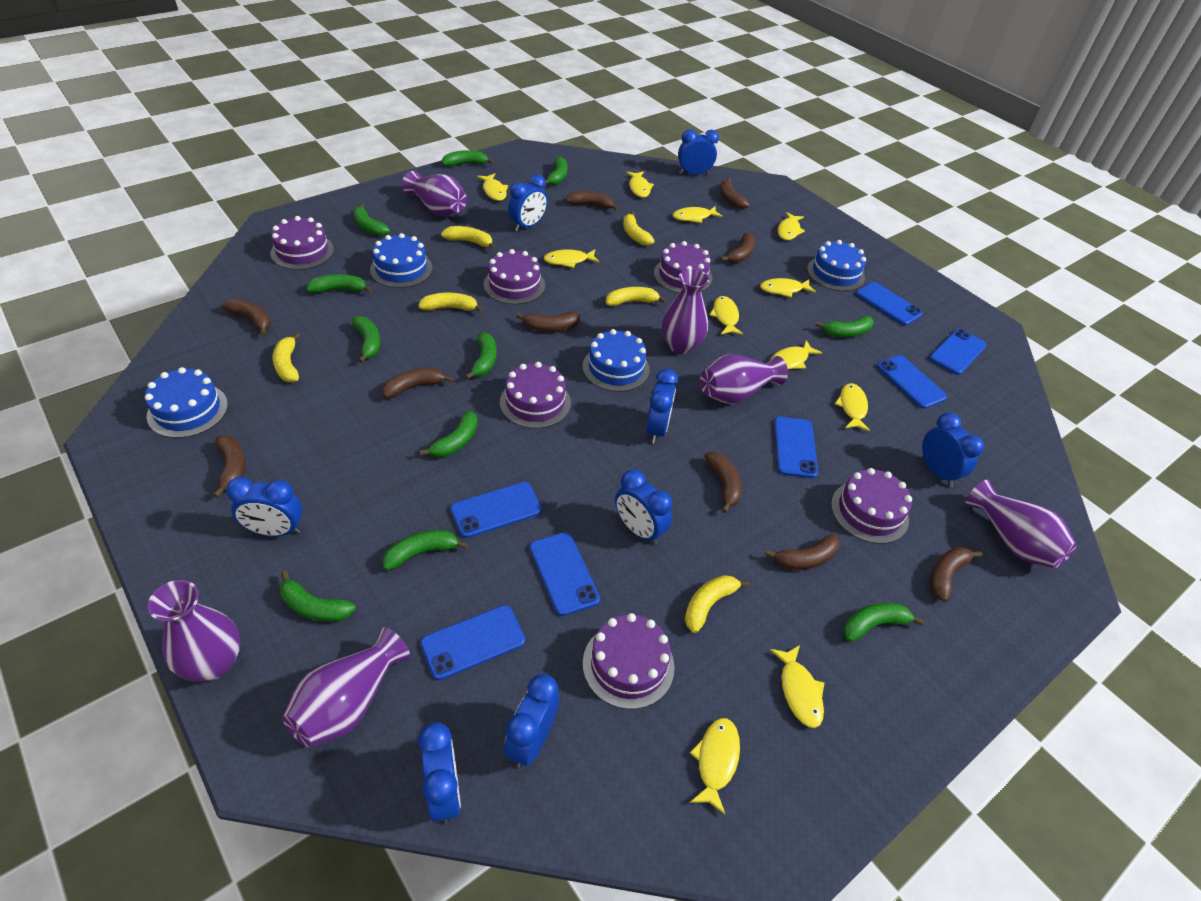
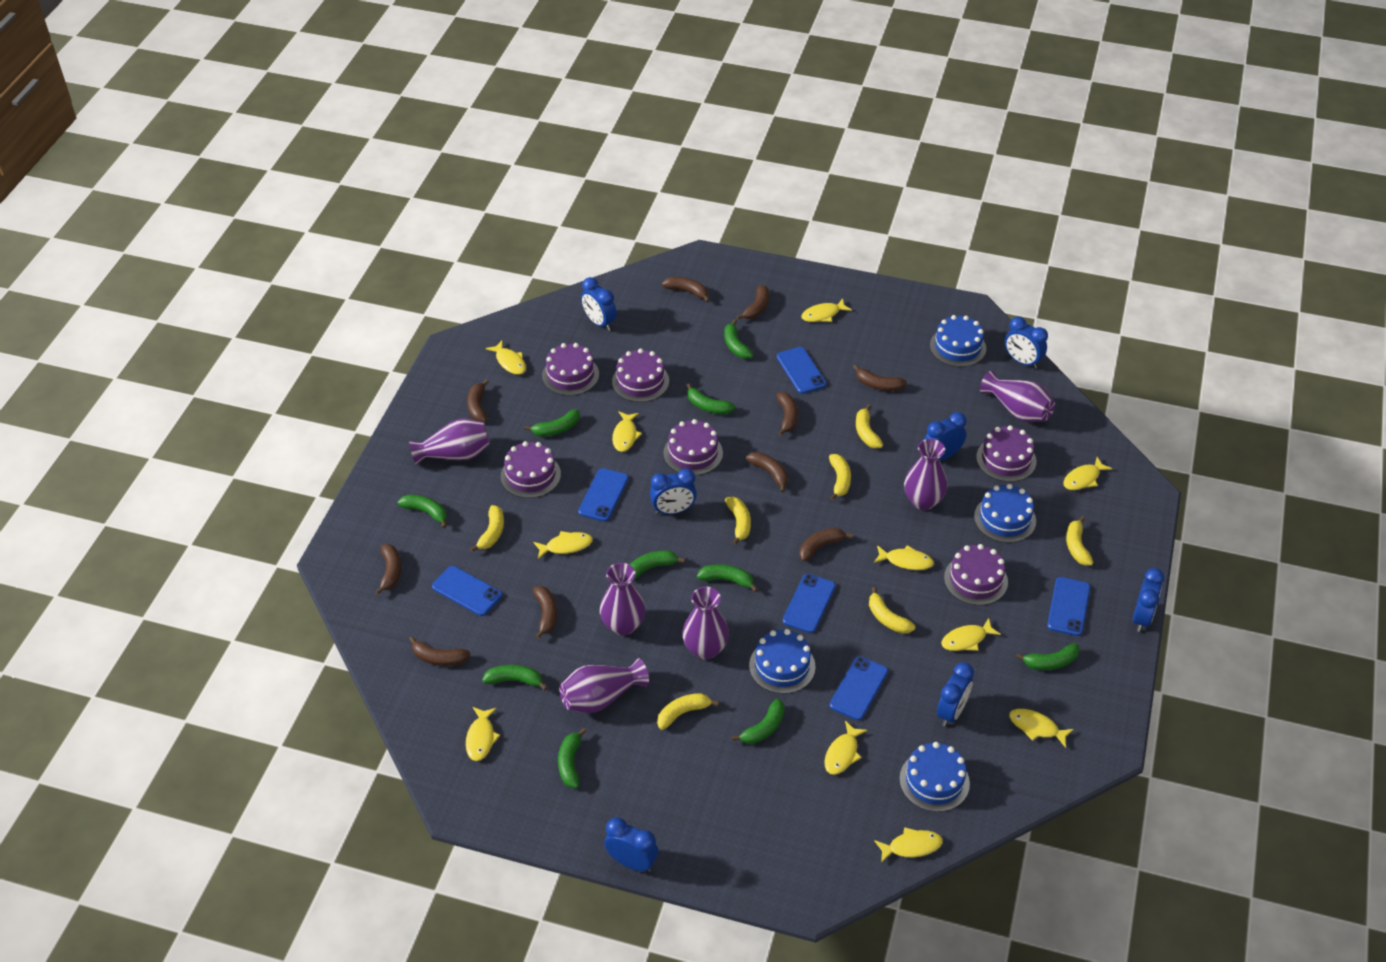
blue clock: 8 -> 7
blue phone: 7 -> 6
green banana: 11 -> 10
yellow banana: 6 -> 7

